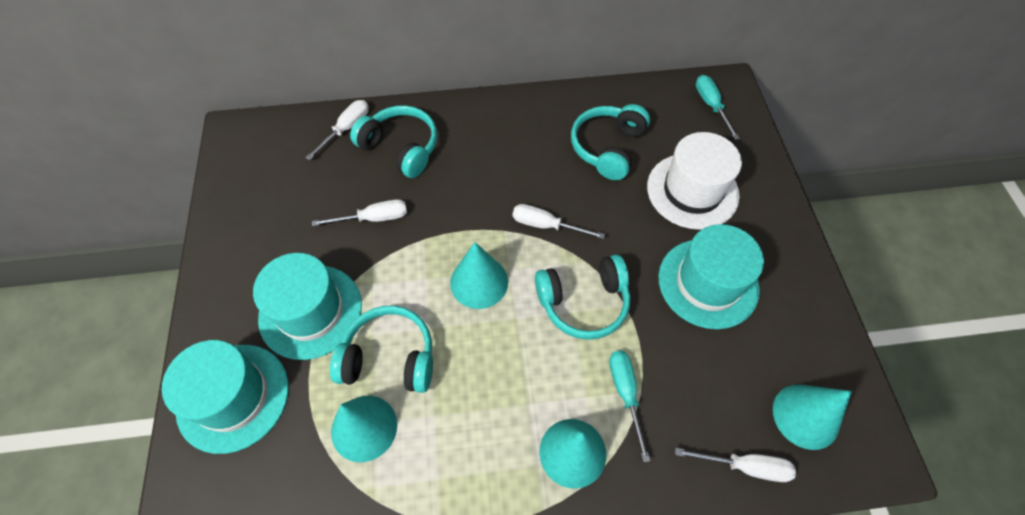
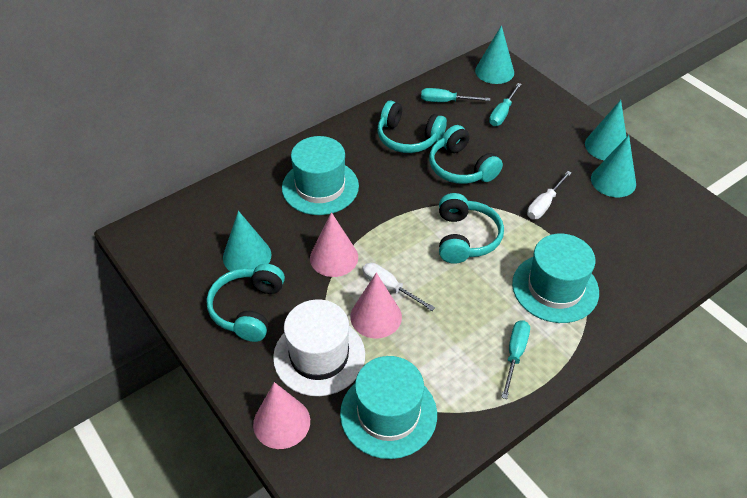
pink cone: 0 -> 3
turquoise screwdriver: 2 -> 3
white screwdriver: 4 -> 2

